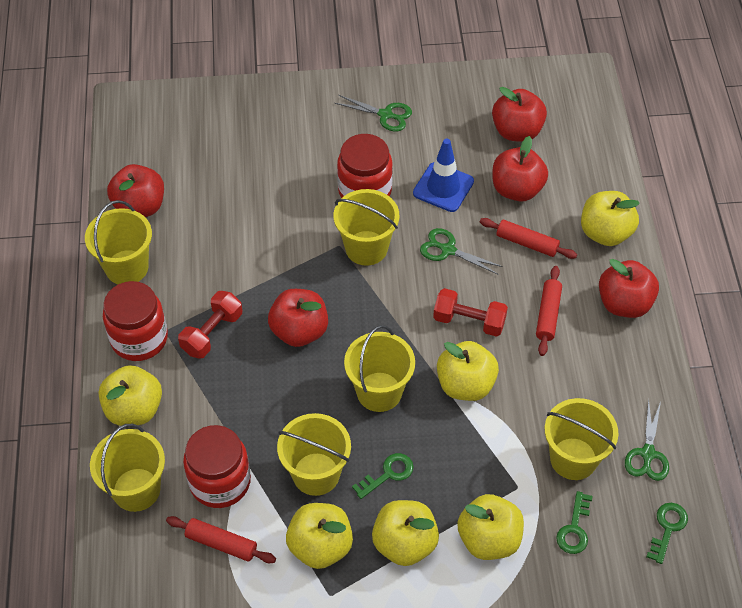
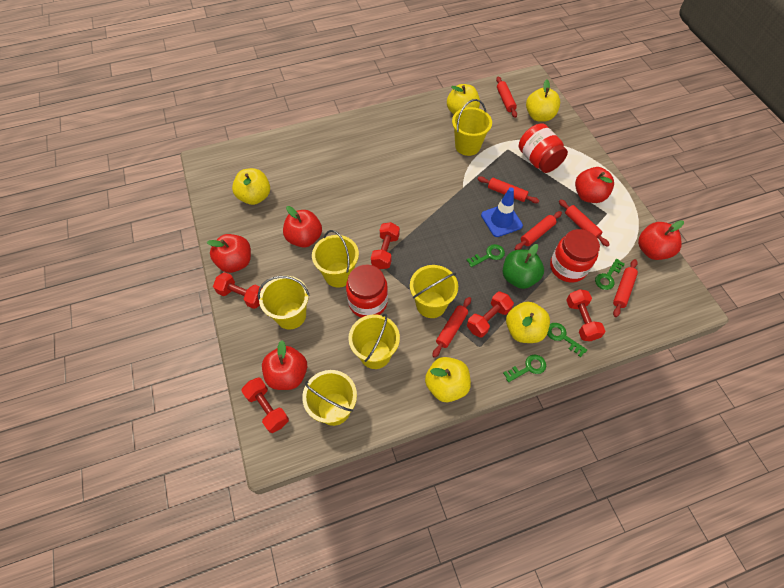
green apple: 0 -> 1
green key: 3 -> 4
green scissors: 3 -> 0
red dumbbell: 2 -> 5
red rolling pin: 3 -> 6
yellow apple: 6 -> 5

